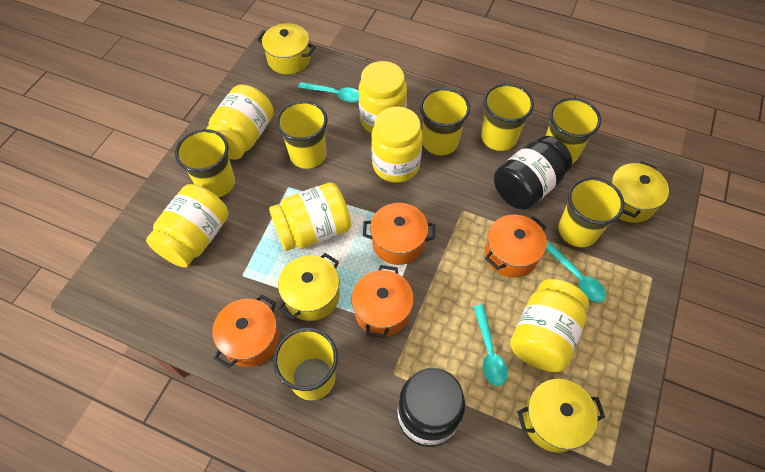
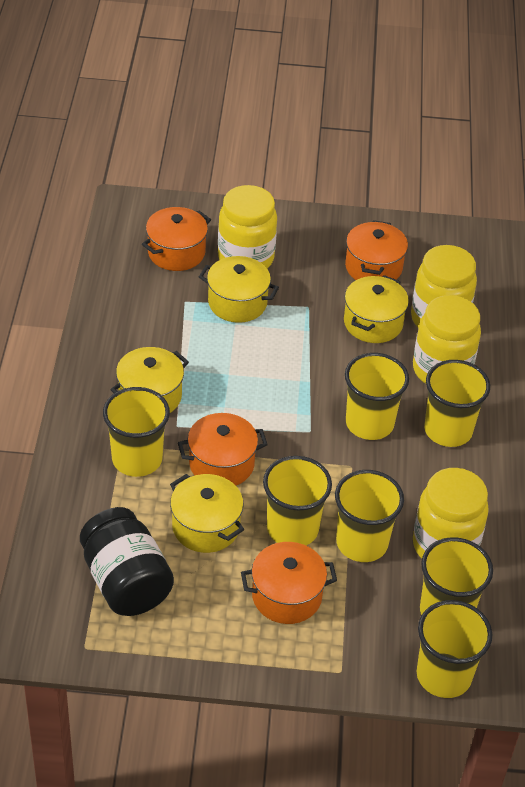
black jar: 2 -> 1
turquoise spoon: 3 -> 0
yellow jar: 6 -> 4

